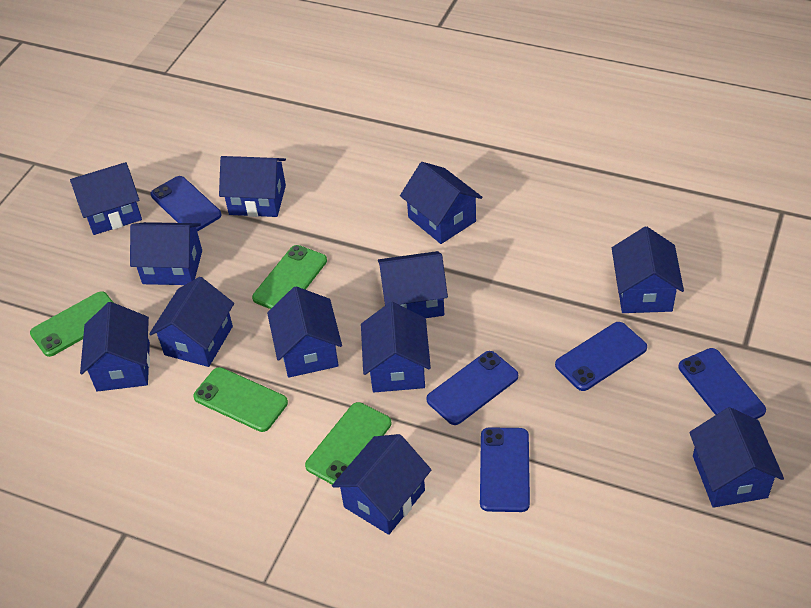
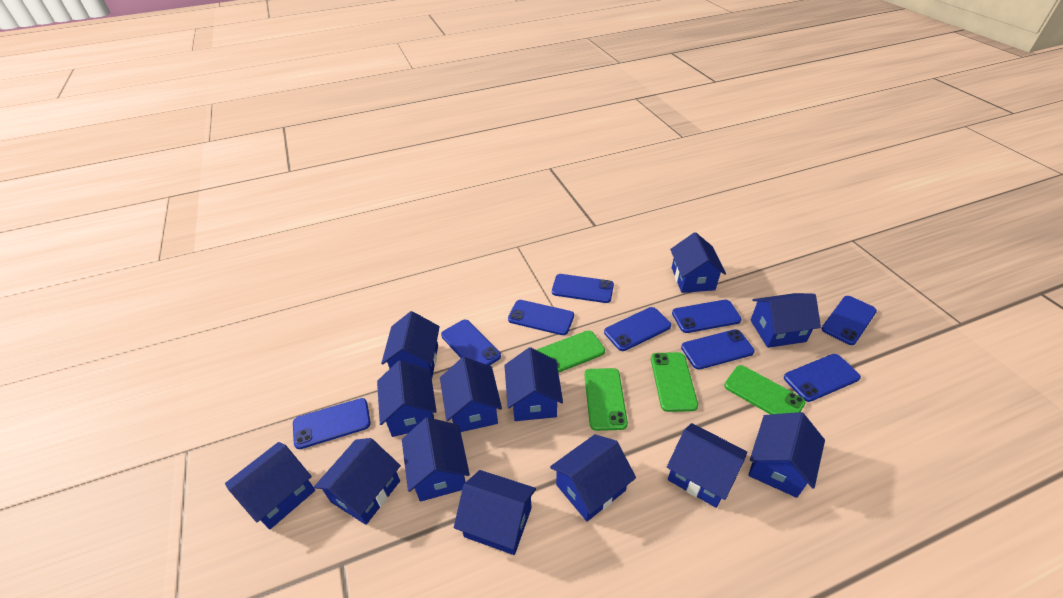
blue house: 12 -> 13
blue phone: 5 -> 9

